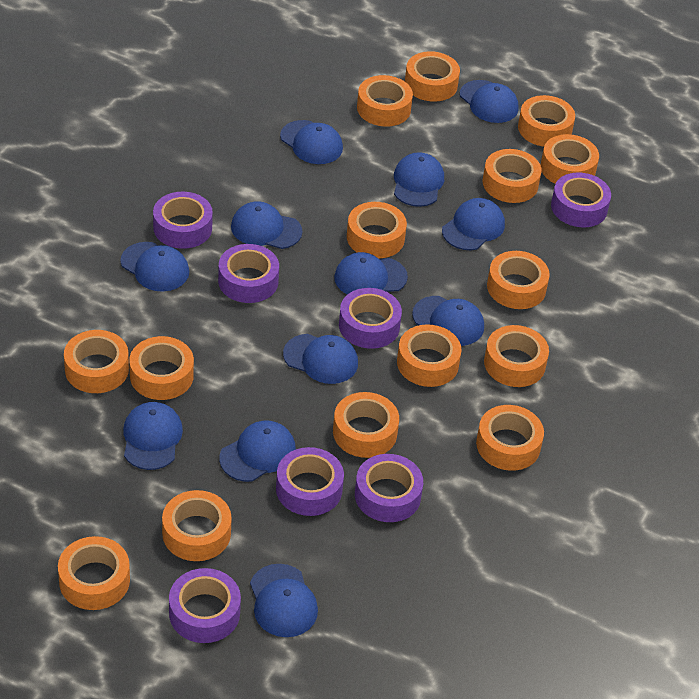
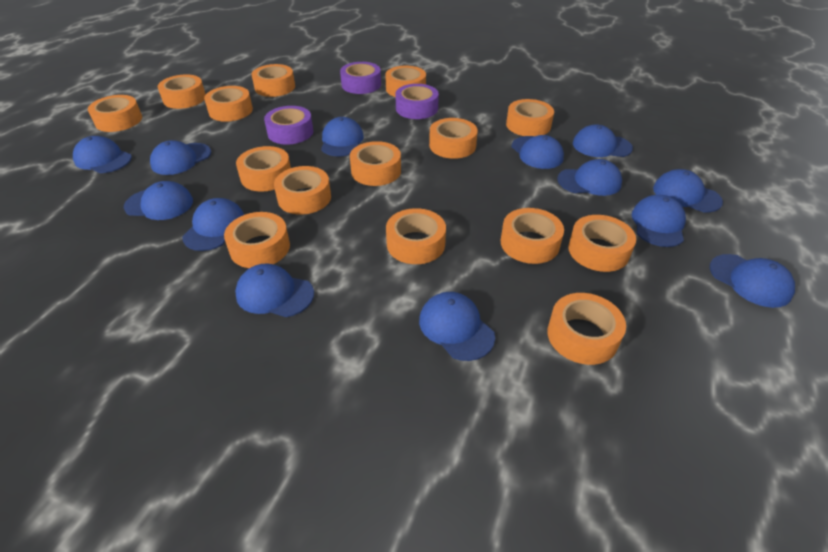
blue cap: 12 -> 13
purple tape: 7 -> 3

